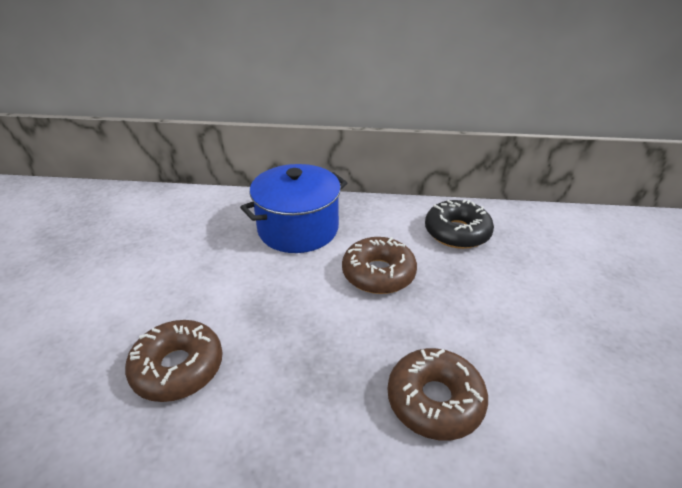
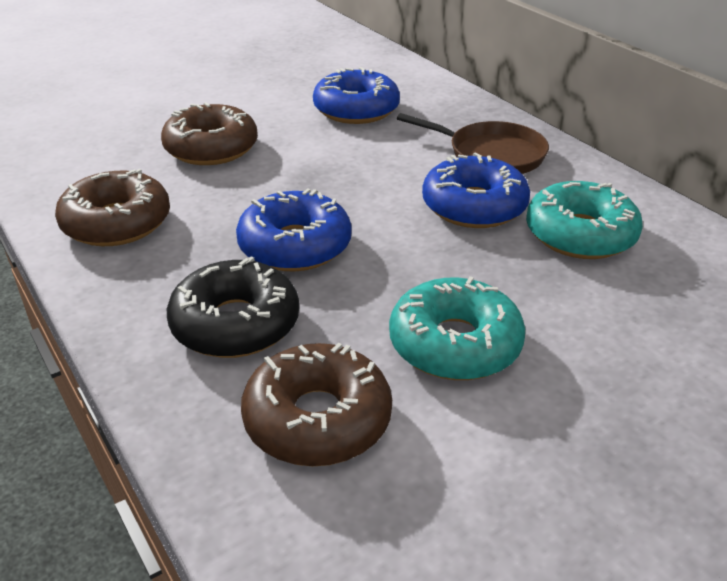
blue donut: 0 -> 3
blue pot: 1 -> 0
brown pan: 0 -> 1
turquoise donut: 0 -> 2

